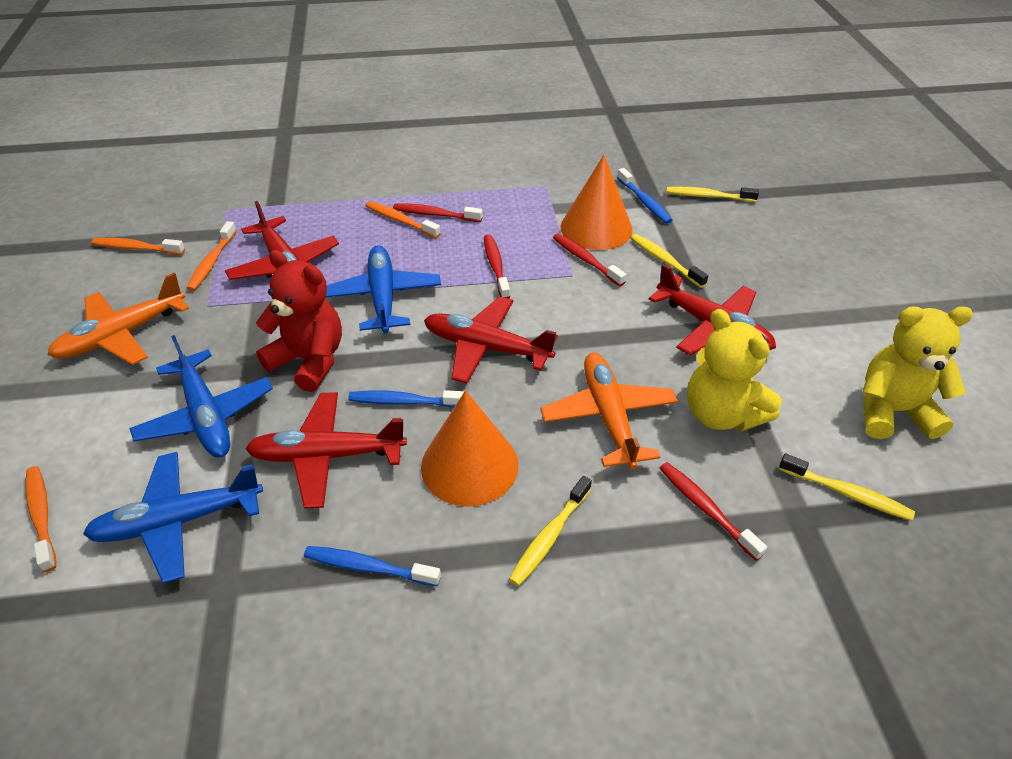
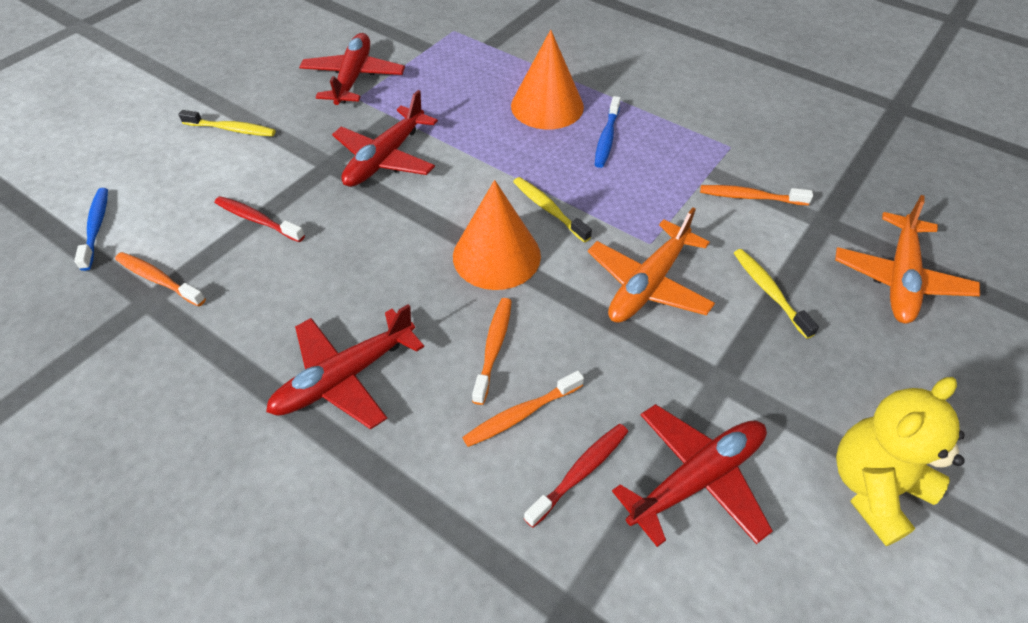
blue plane: 3 -> 0
blue toothbrush: 3 -> 2
red teddy bear: 1 -> 0
red toothbrush: 4 -> 2
yellow teddy bear: 2 -> 1
yellow toothbrush: 4 -> 3

